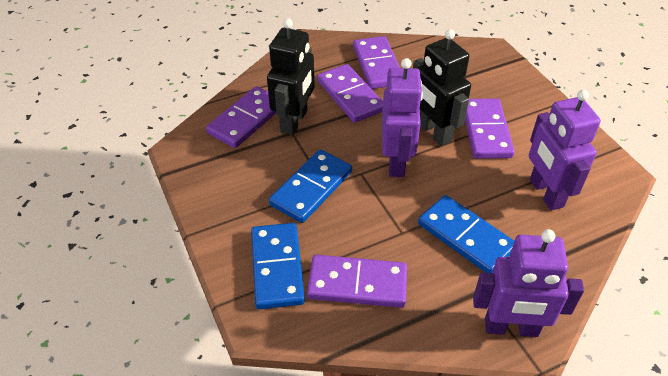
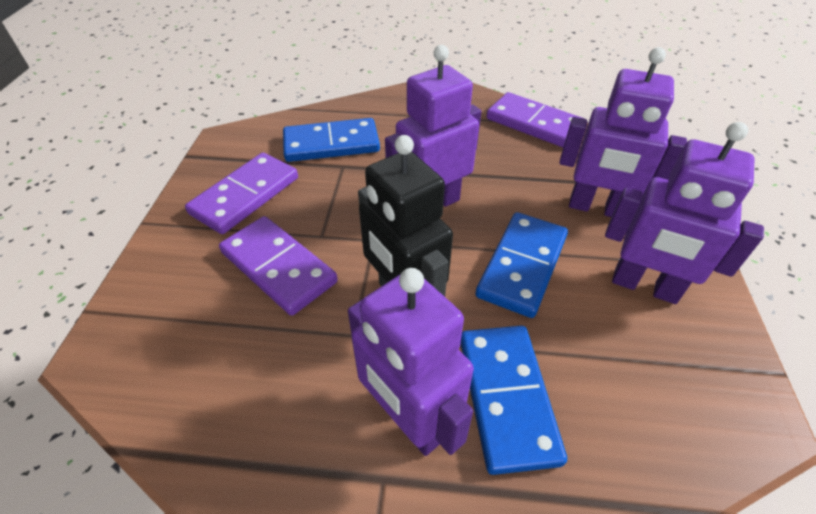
black robot: 2 -> 1
purple domino: 5 -> 3
purple robot: 3 -> 4

